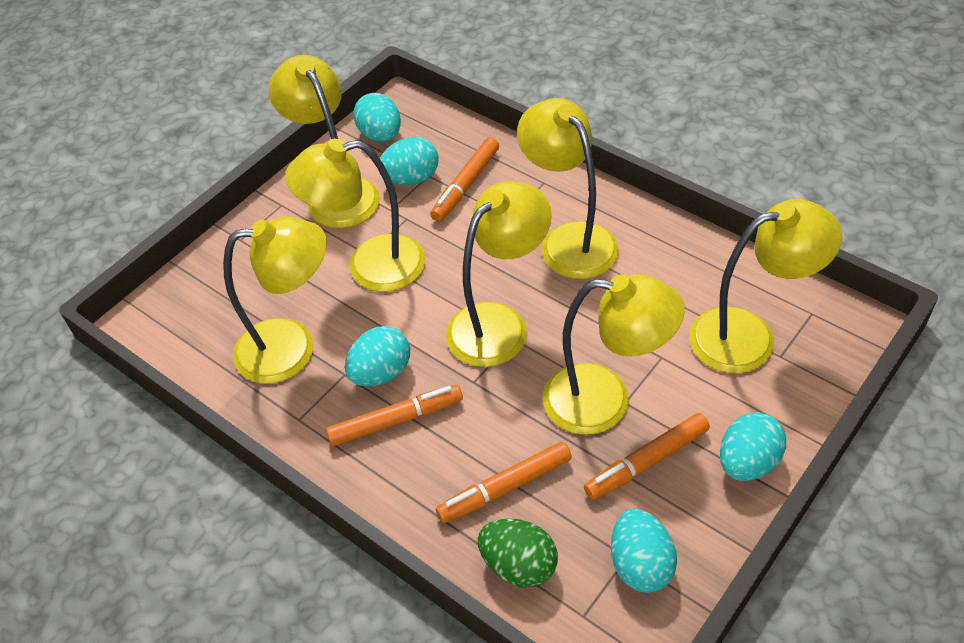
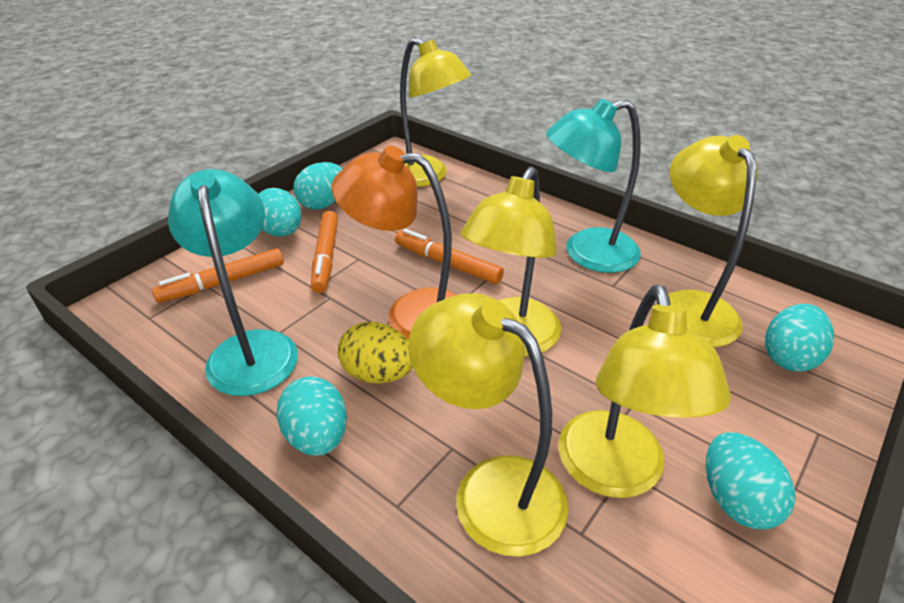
green egg: 1 -> 0
orange lamp: 0 -> 1
orange marker: 4 -> 3
turquoise lamp: 0 -> 2
yellow egg: 0 -> 1
yellow lamp: 7 -> 5

